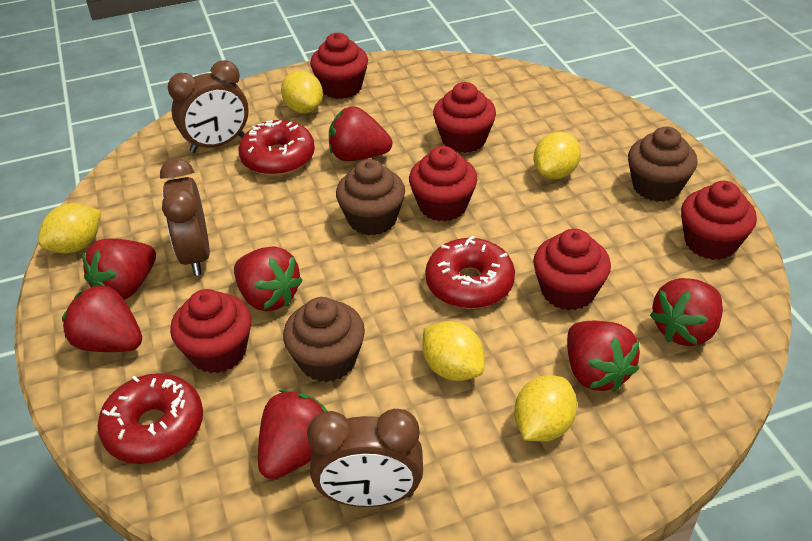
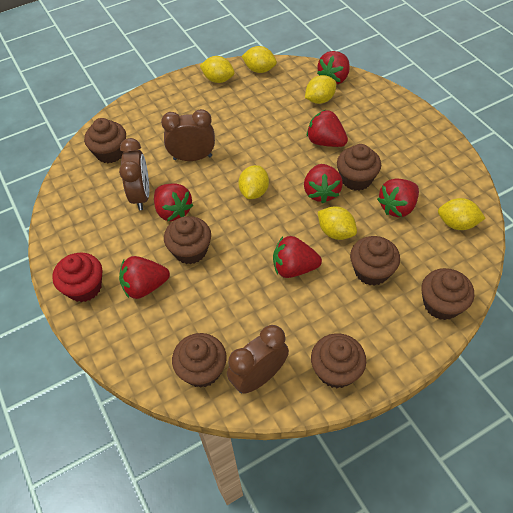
brown cupcake: 3 -> 7
red cupcake: 6 -> 1
red donut: 3 -> 0
yellow lemon: 5 -> 6

